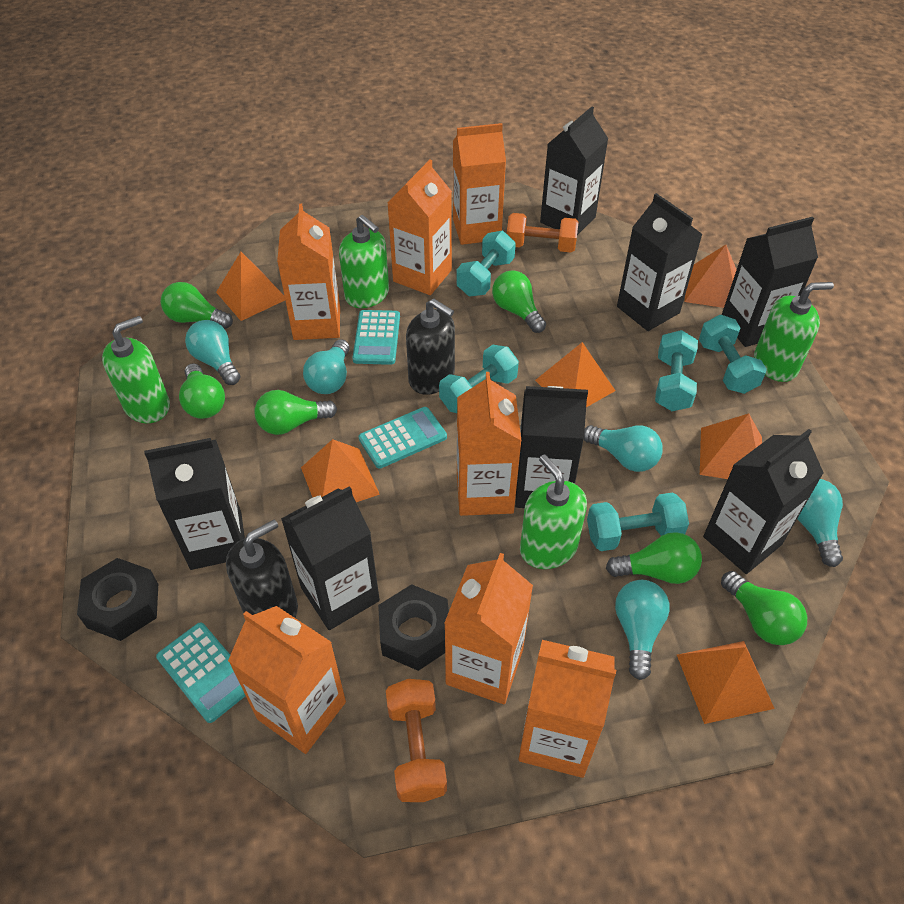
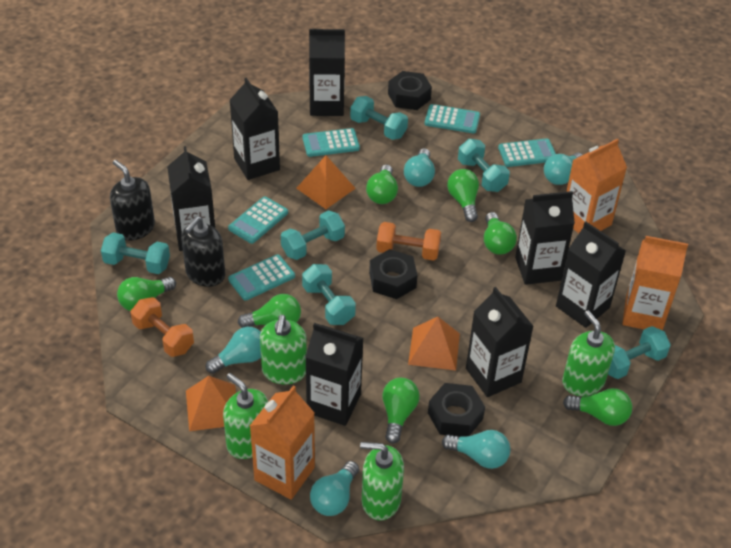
black nut: 2 -> 3
green light bulb: 6 -> 7
orange carton: 7 -> 3
orange pyramid: 6 -> 3
turquoise calculator: 3 -> 5
turquoise dumbbell: 5 -> 6

